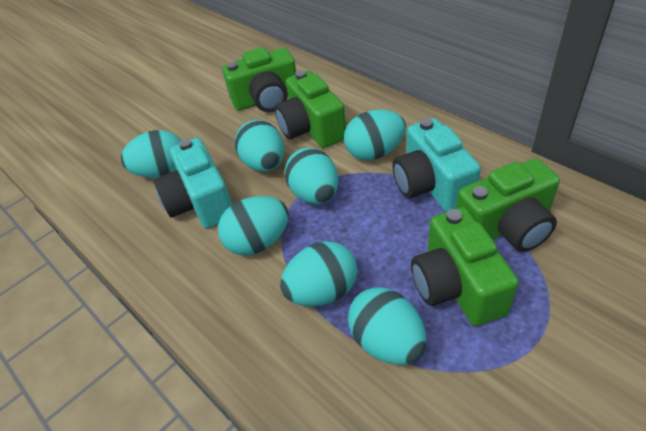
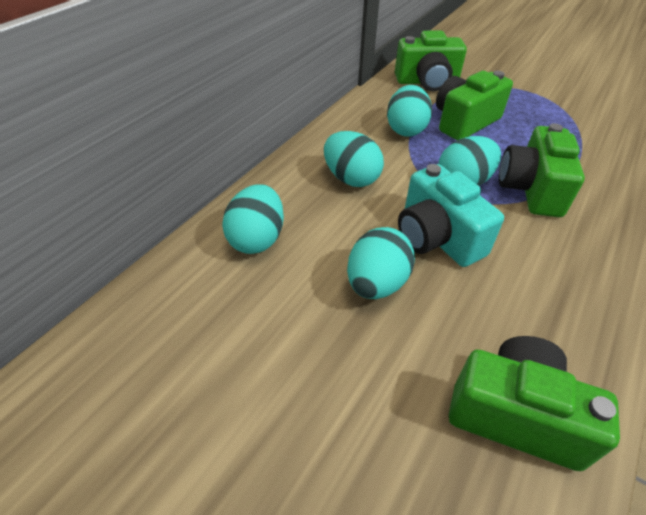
turquoise camera: 2 -> 1
turquoise egg: 7 -> 5

